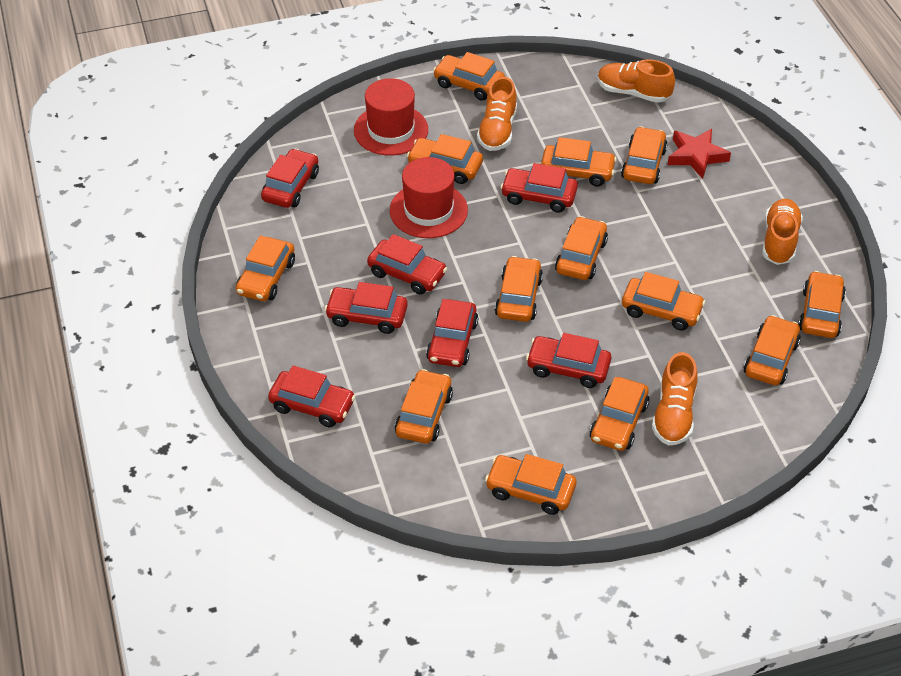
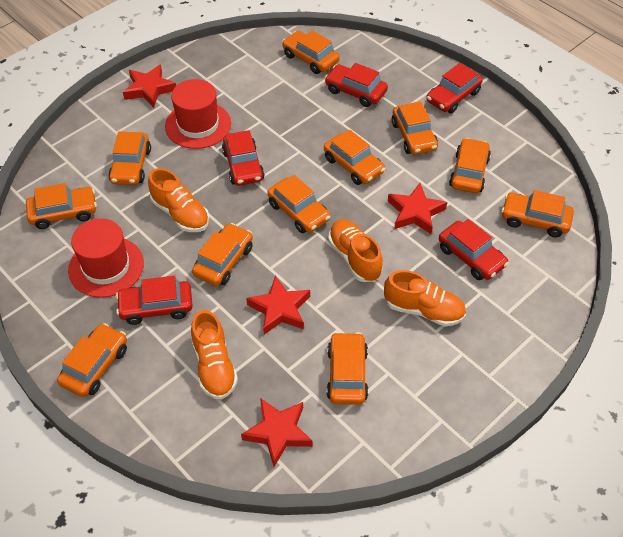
orange car: 13 -> 11
red car: 7 -> 5
red star: 1 -> 4

